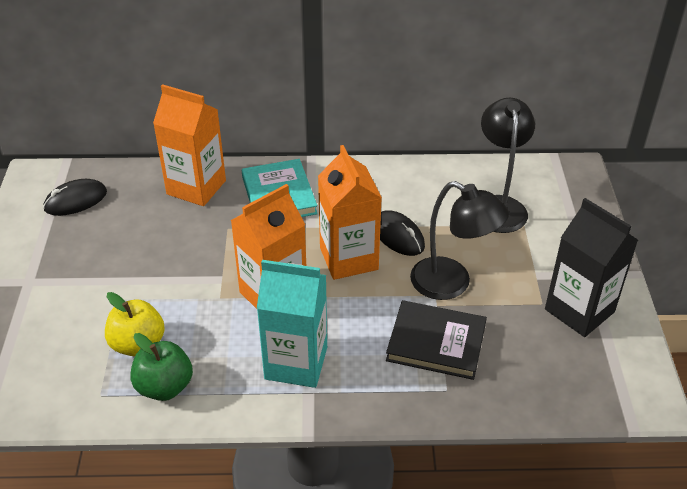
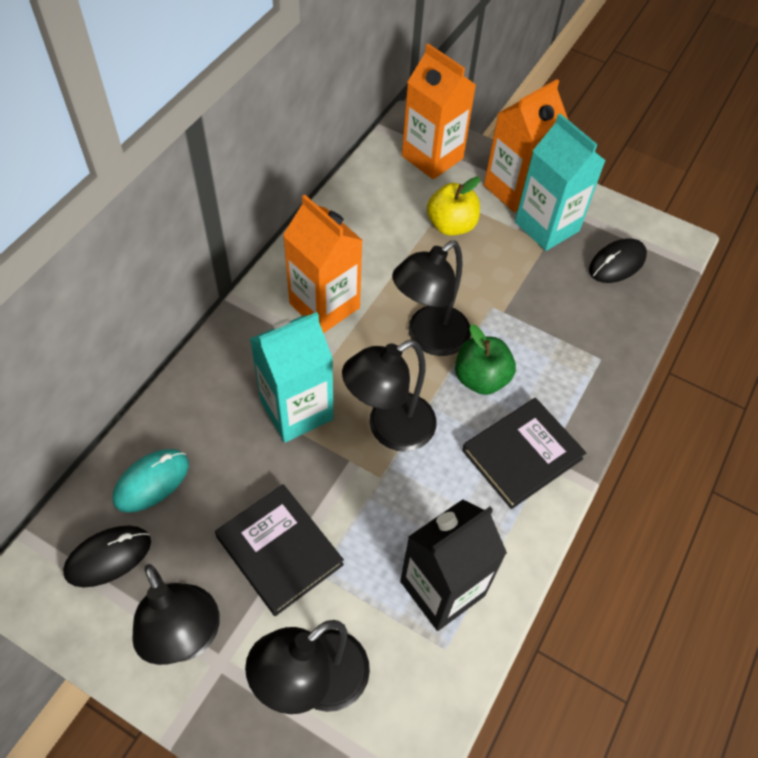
black book: 1 -> 2
black lamp: 2 -> 4
turquoise book: 1 -> 0
turquoise carton: 1 -> 2
turquoise mouse: 0 -> 1

